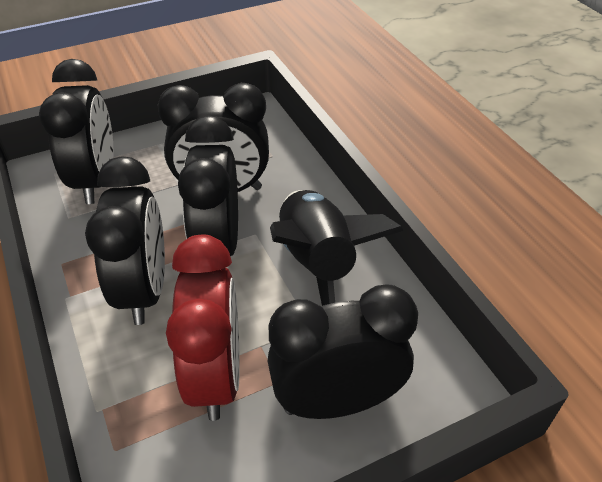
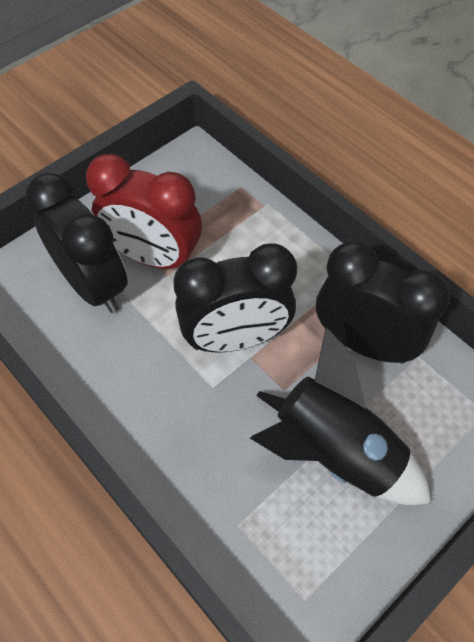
black clock: 5 -> 3

